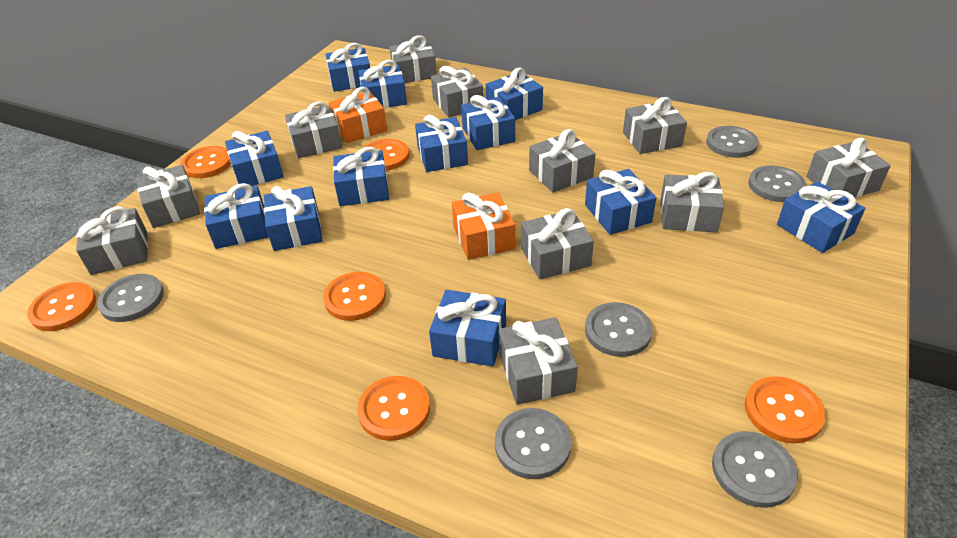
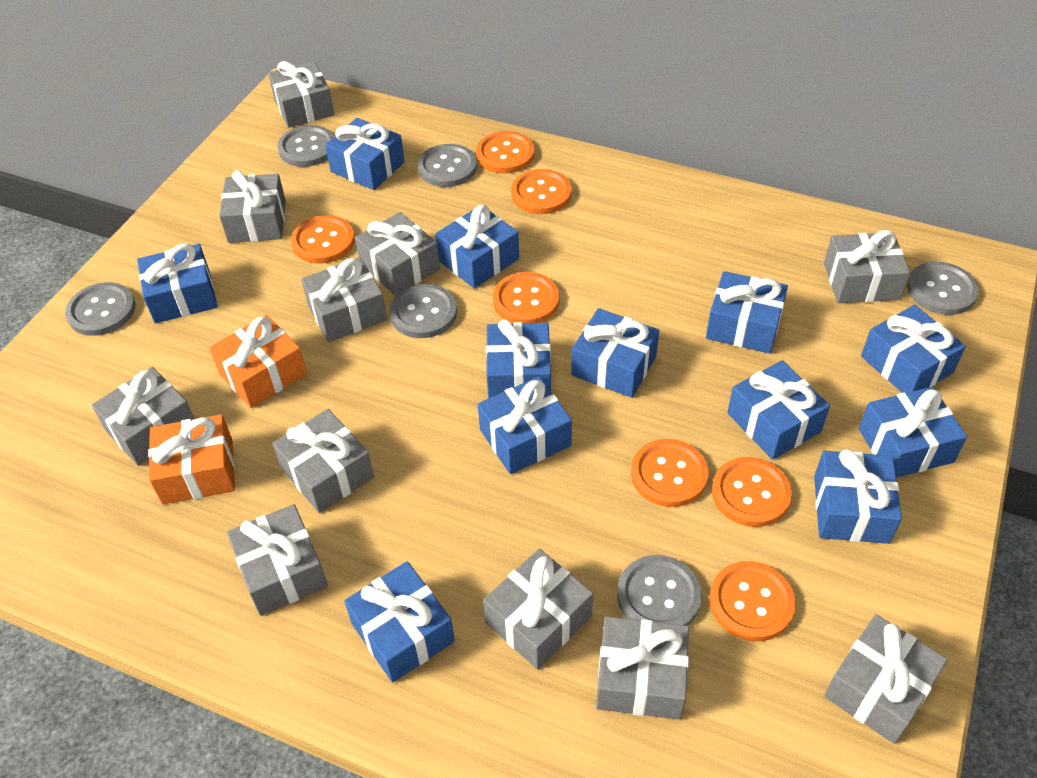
orange button: 6 -> 7

